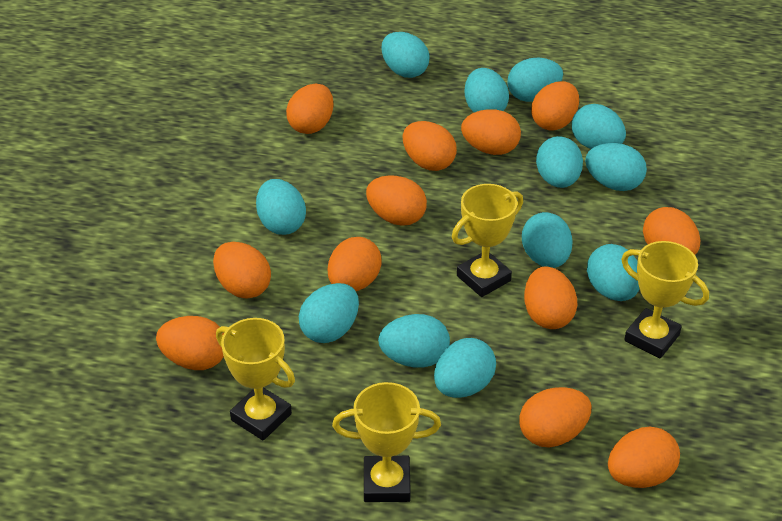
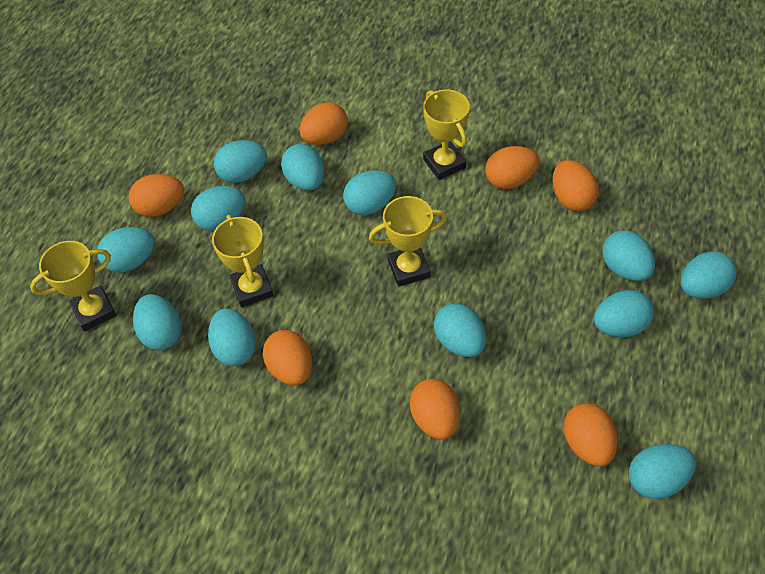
orange egg: 12 -> 7

